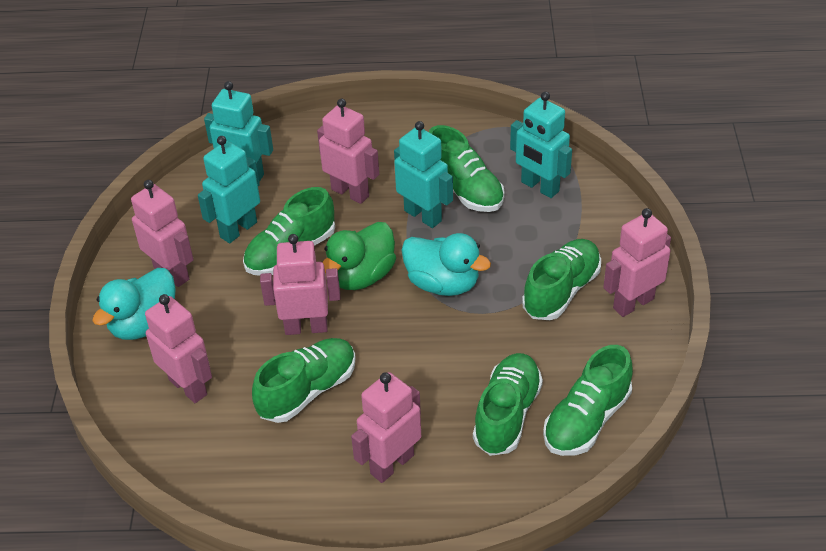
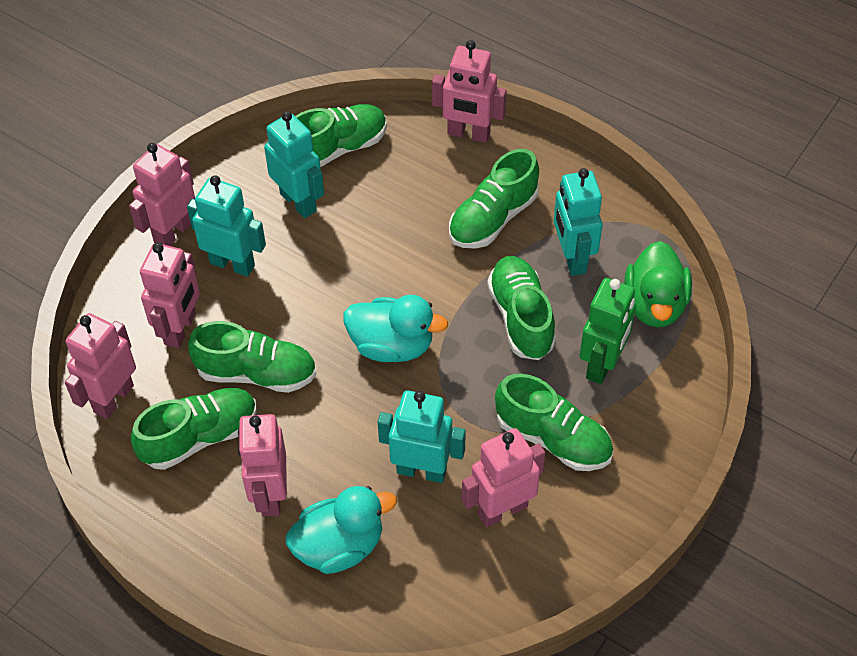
green robot: 0 -> 1

